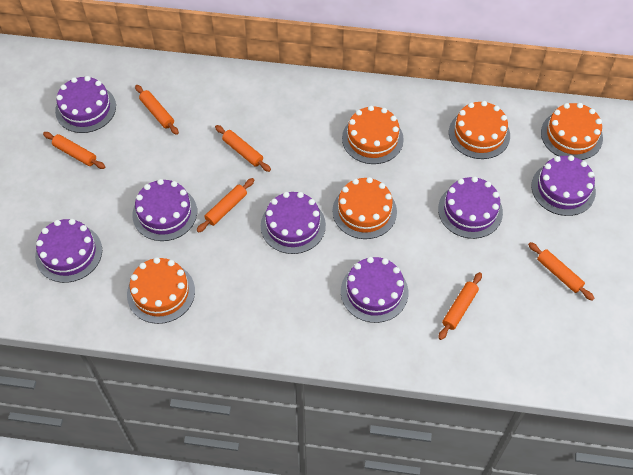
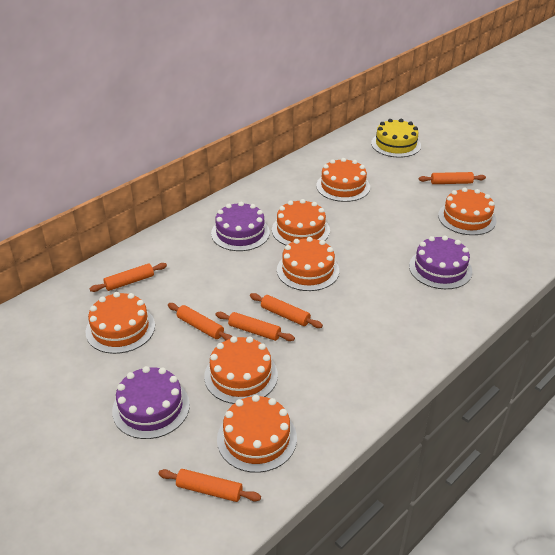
orange cake: 5 -> 7
purple cake: 7 -> 3
yellow cake: 0 -> 1

